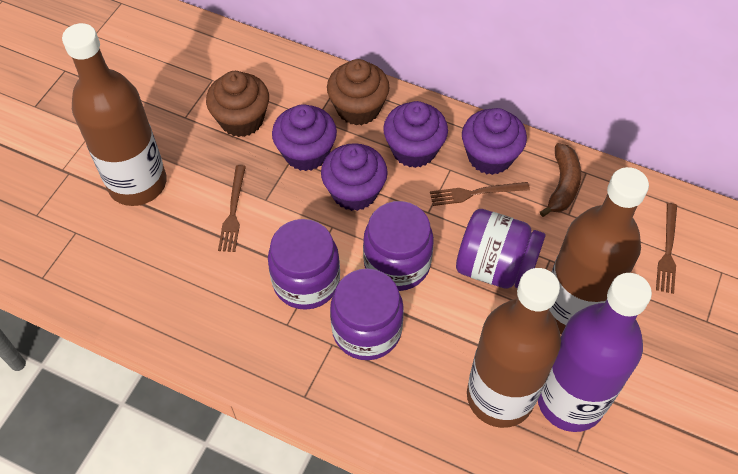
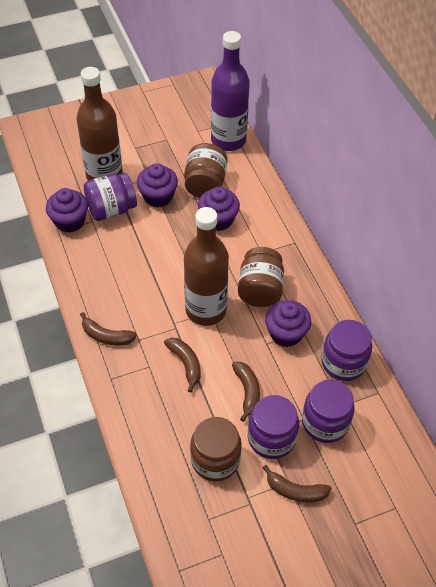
brown banana: 1 -> 4
brown bottle: 3 -> 2
brown cupcake: 2 -> 0
brown fork: 3 -> 0
brown jar: 0 -> 3

